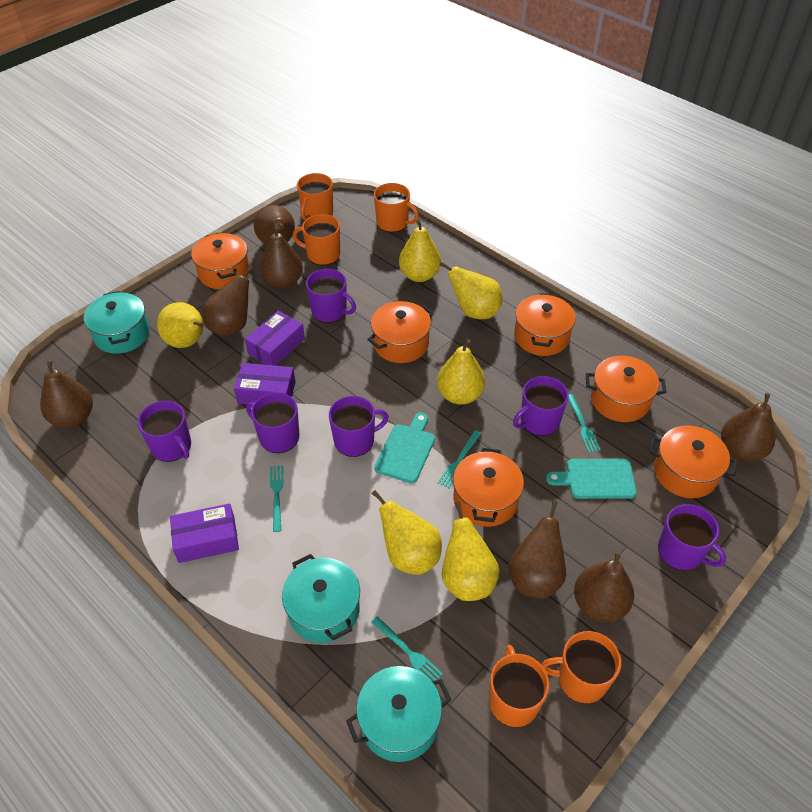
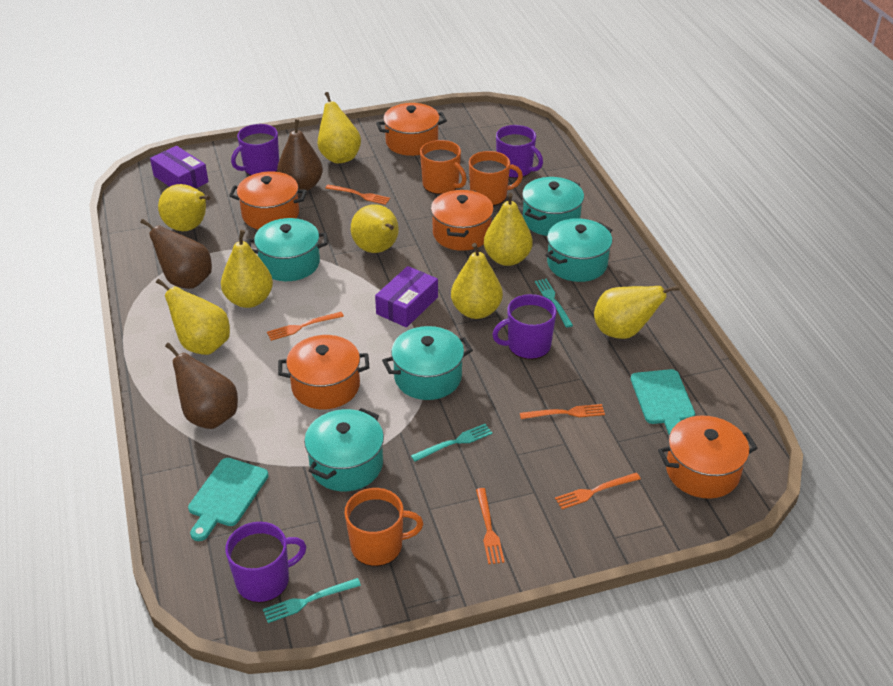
brown pear: 7 -> 3
orange fork: 0 -> 5
orange mug: 5 -> 3
orange pot: 6 -> 5
purple box: 3 -> 2
purple mug: 6 -> 4
turquoise fork: 4 -> 3
turquoise pot: 3 -> 5
yellow pear: 6 -> 8

